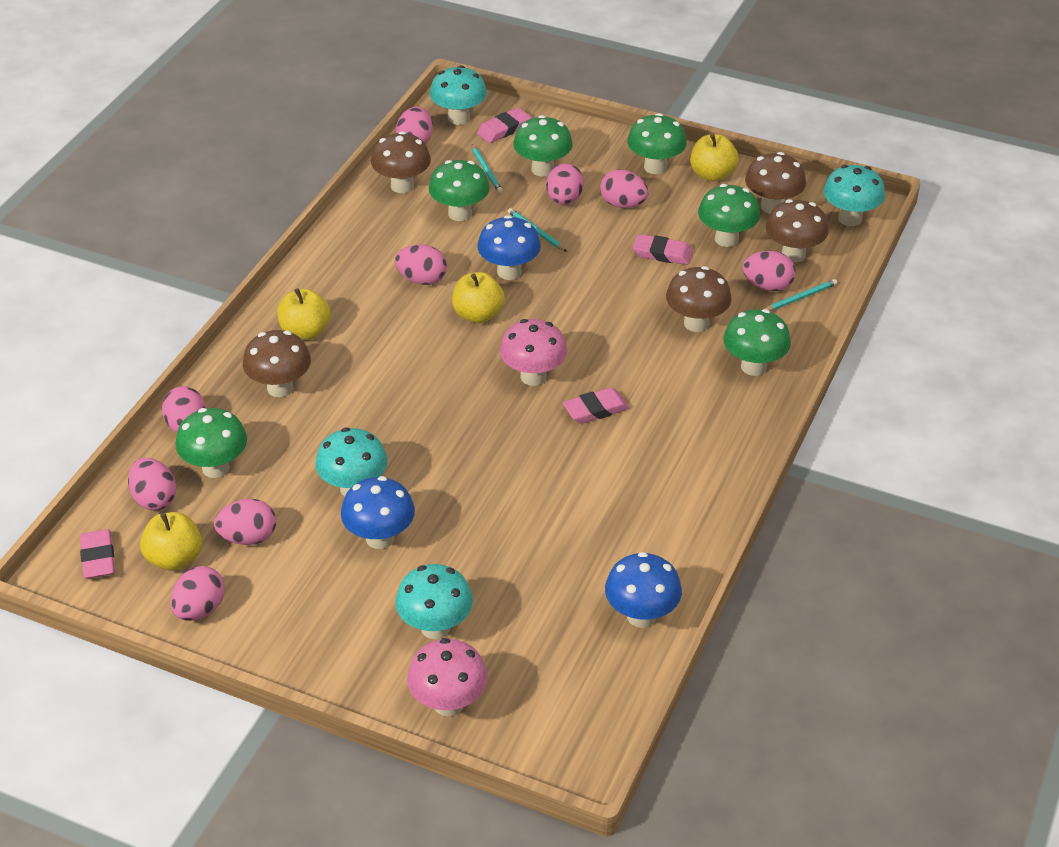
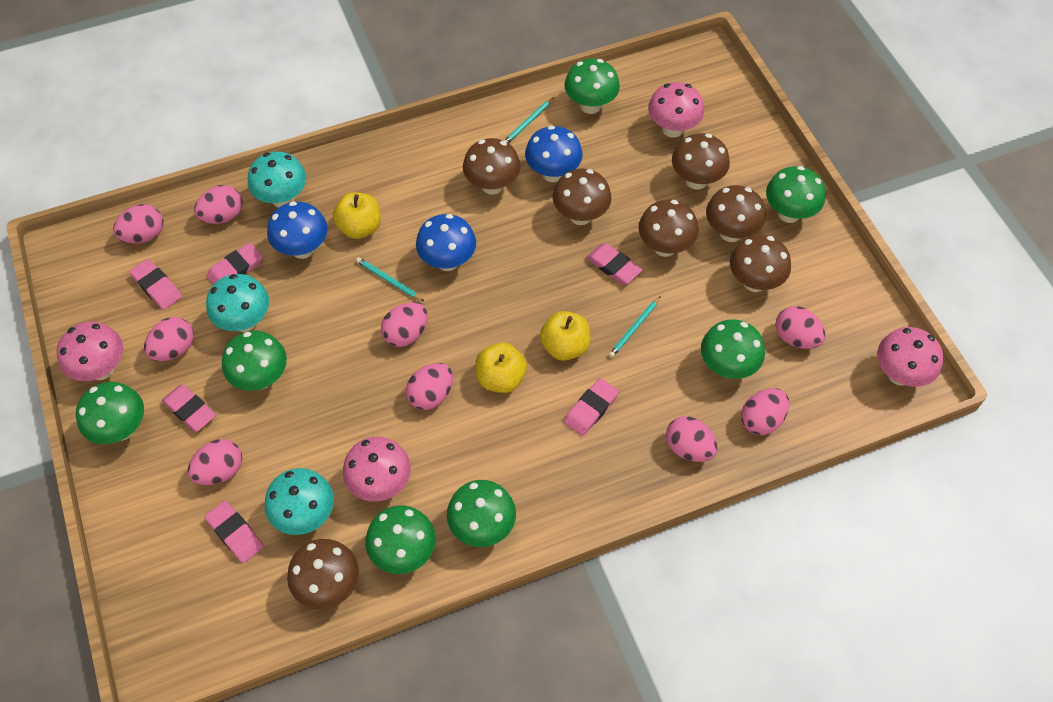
brown mushroom: 5 -> 7
green mushroom: 6 -> 7
pink eraser: 4 -> 6
pink mushroom: 2 -> 4
turquoise mushroom: 4 -> 3
yellow apple: 4 -> 3

